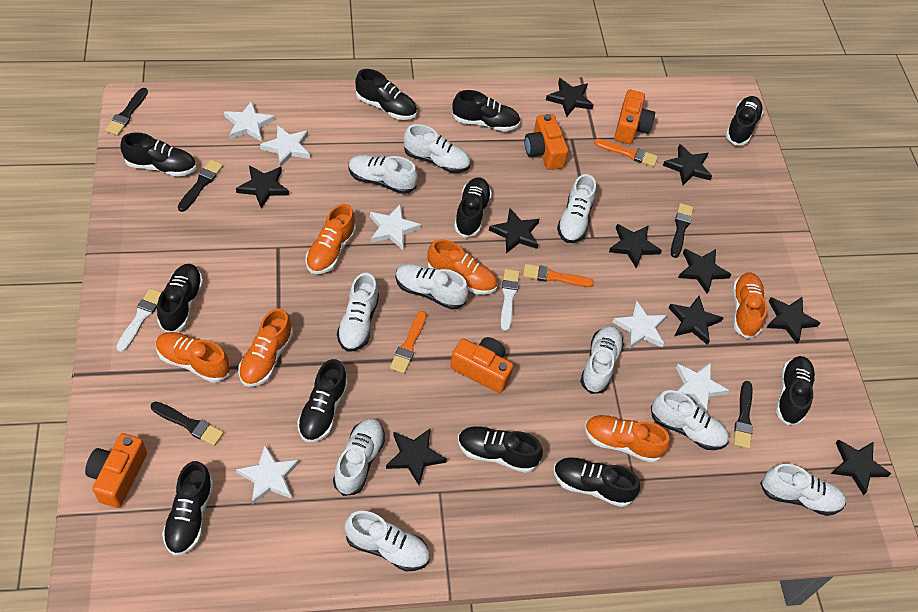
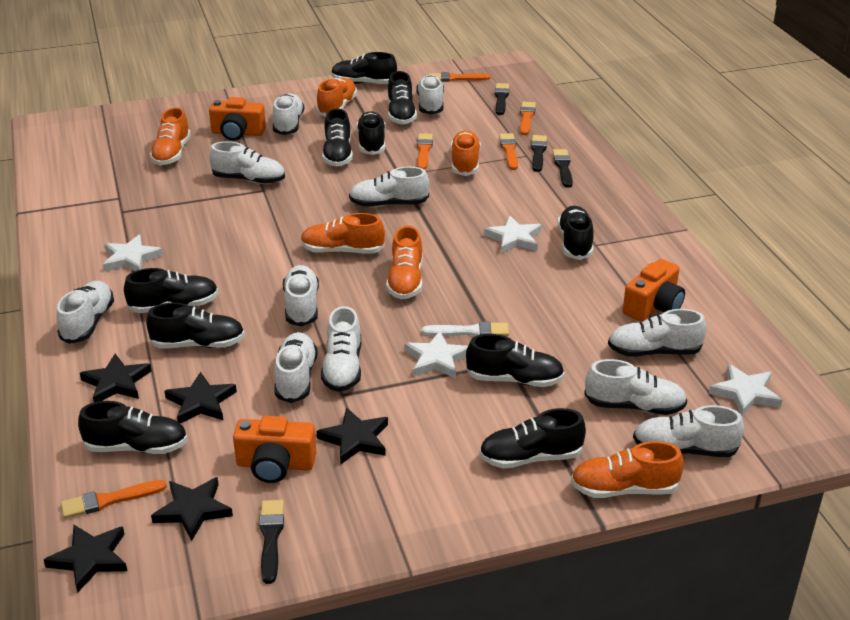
black brush: 5 -> 4
black shoe: 11 -> 10
black star: 10 -> 5
orange brush: 3 -> 5
orange camera: 4 -> 3
white brush: 2 -> 1
white shoe: 10 -> 11
white star: 6 -> 4

